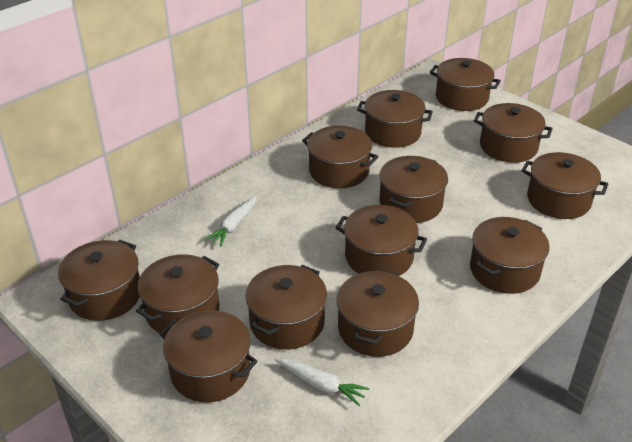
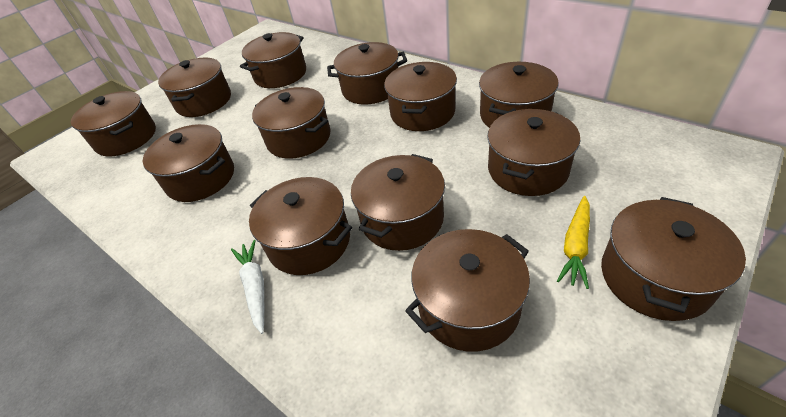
white carrot: 2 -> 1
yellow carrot: 0 -> 1

